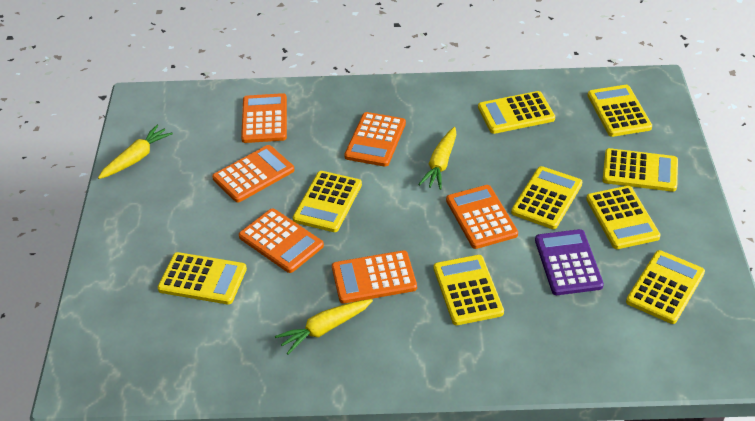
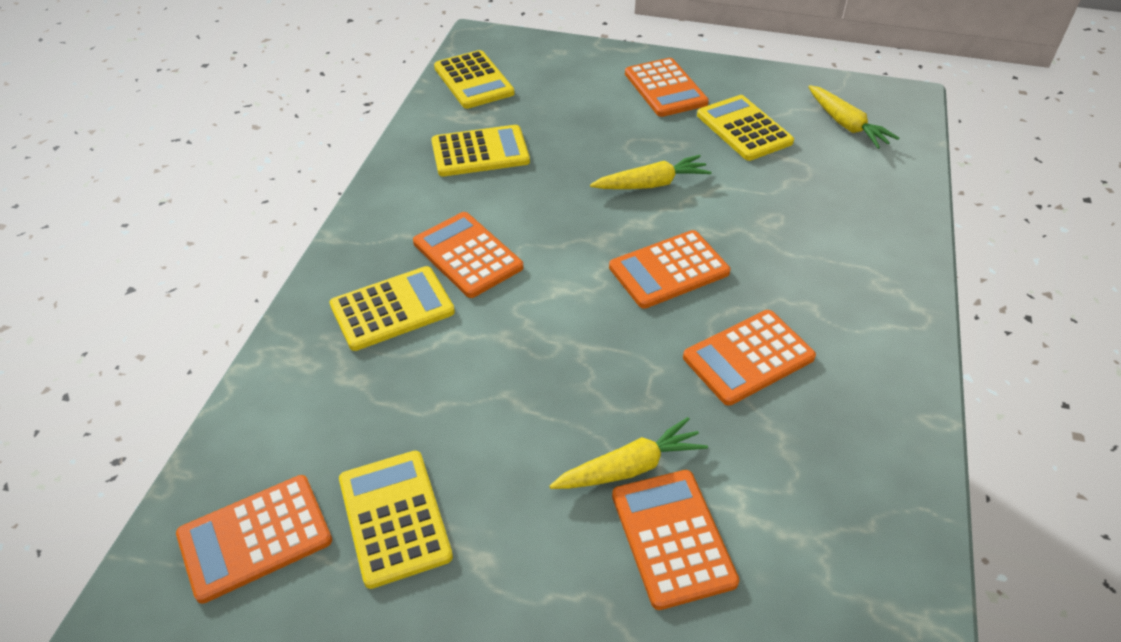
purple calculator: 1 -> 0
yellow calculator: 9 -> 5

